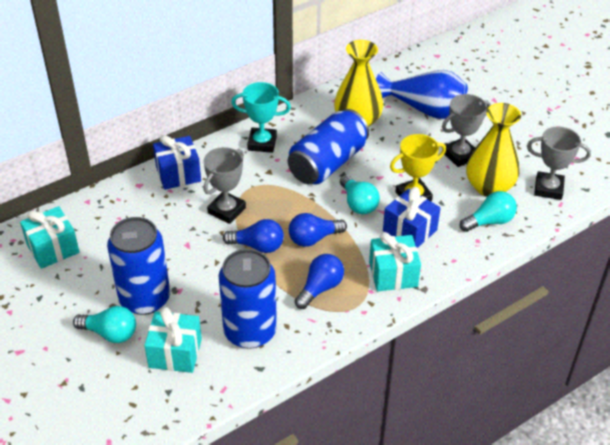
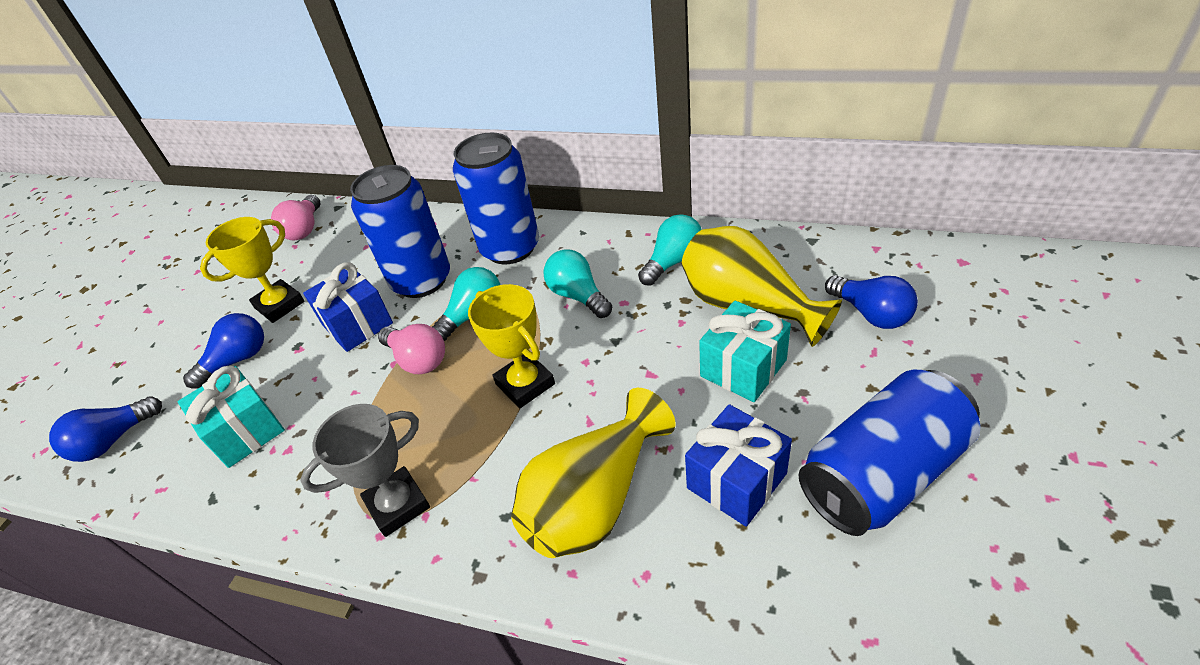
blue vase: 1 -> 0
grey trophy: 3 -> 1
pink light bulb: 0 -> 2
turquoise gift: 3 -> 2
turquoise trophy: 1 -> 0
yellow trophy: 1 -> 2

